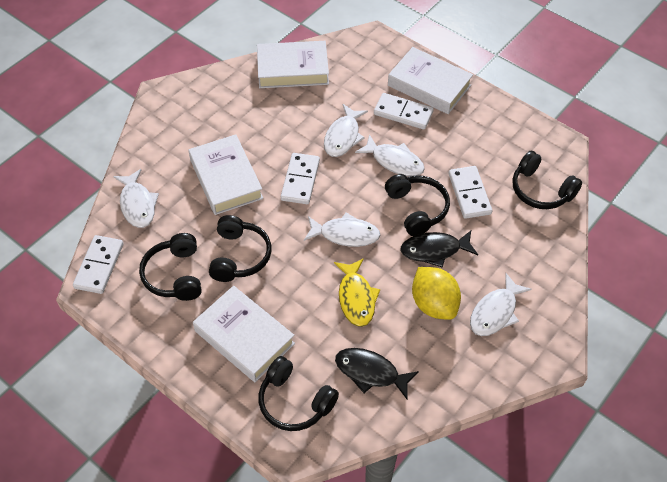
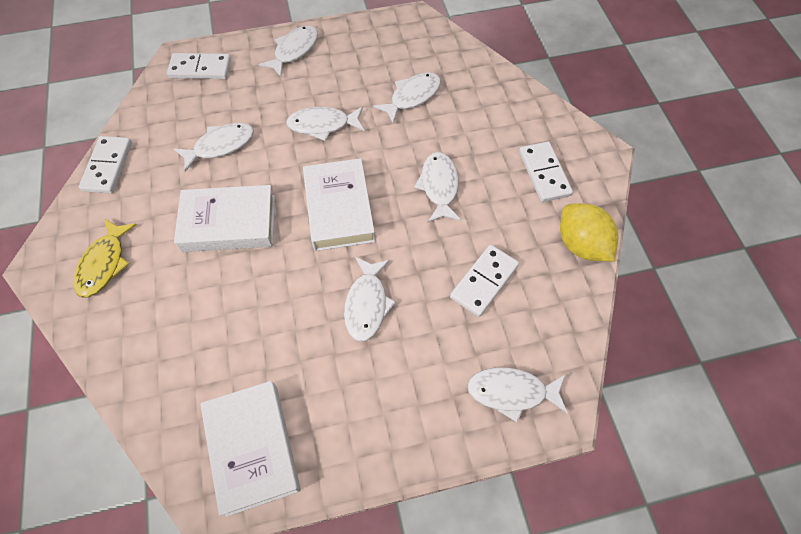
black fish: 2 -> 0
black headphones: 5 -> 0
white book: 4 -> 3
white fish: 5 -> 7

